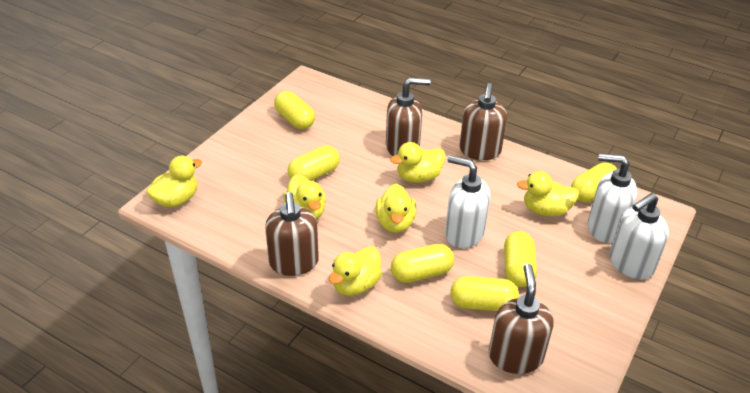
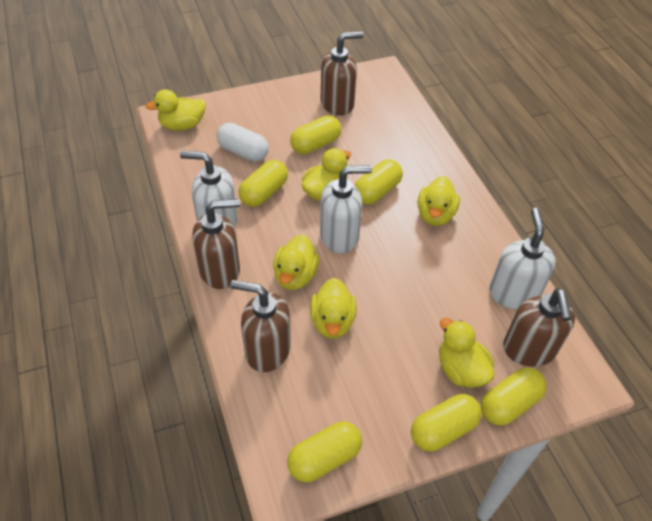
white capsule: 0 -> 1

